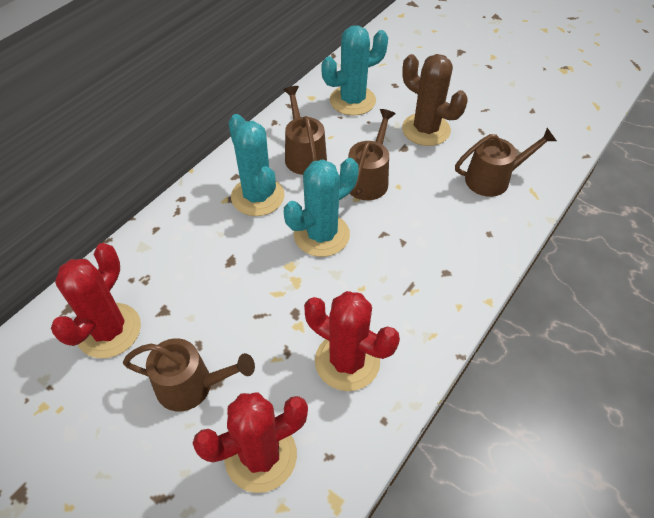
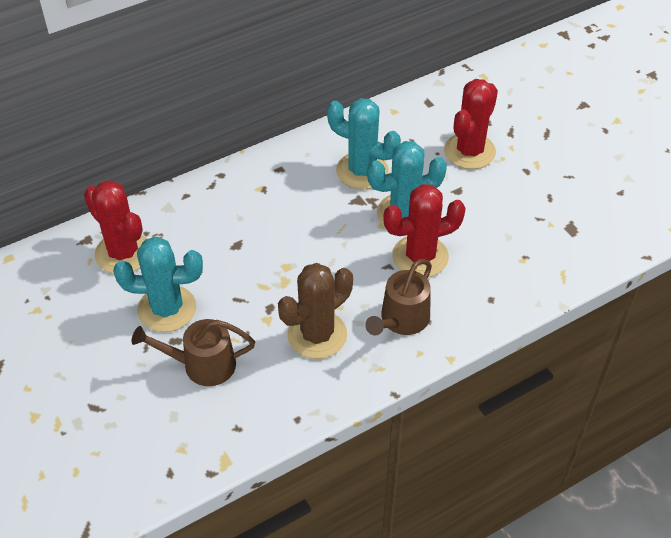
brown watering can: 4 -> 2

